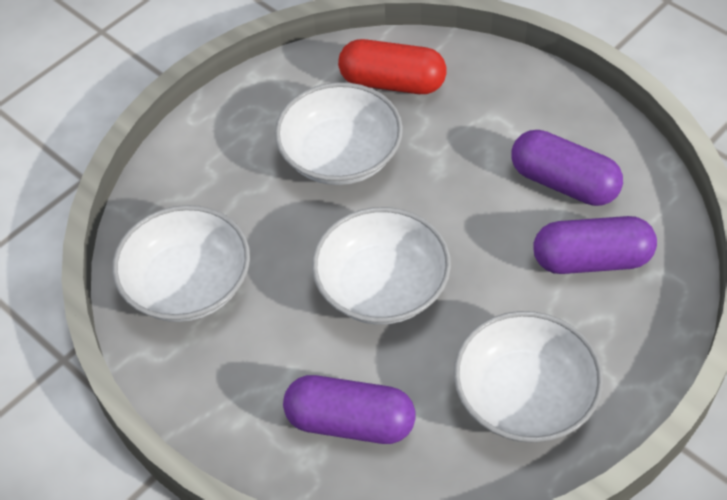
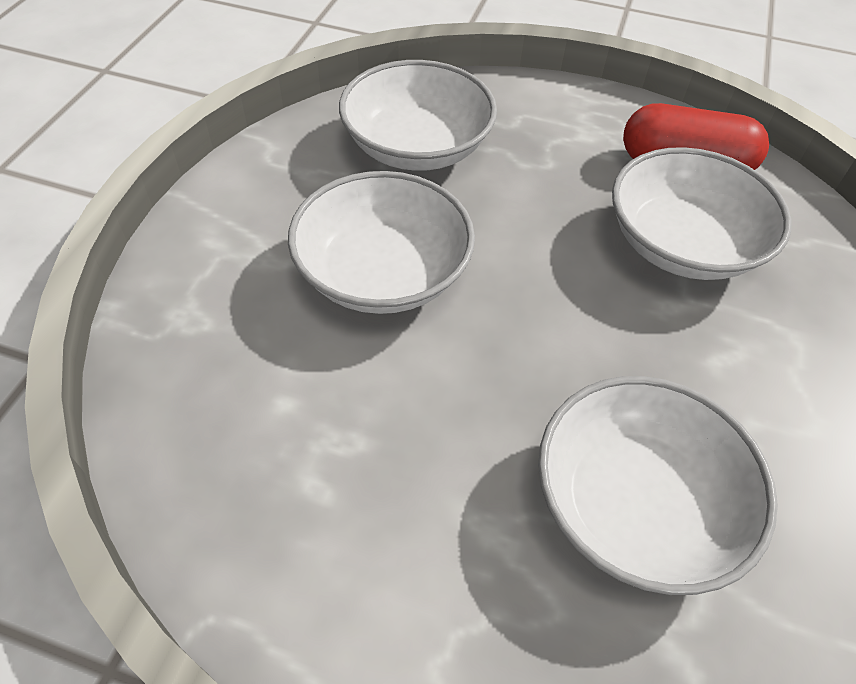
purple capsule: 3 -> 0

